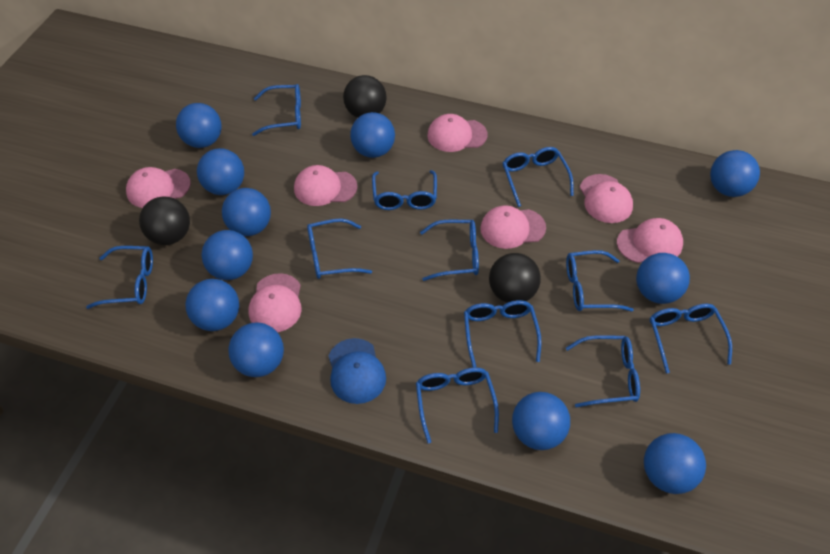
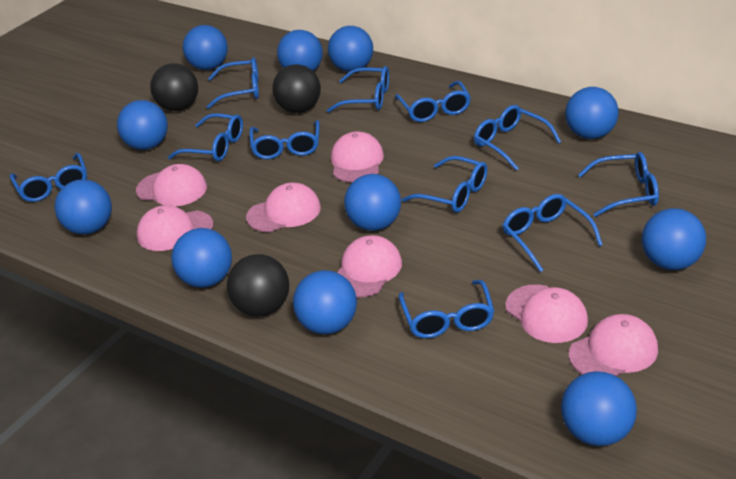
blue cap: 1 -> 0

